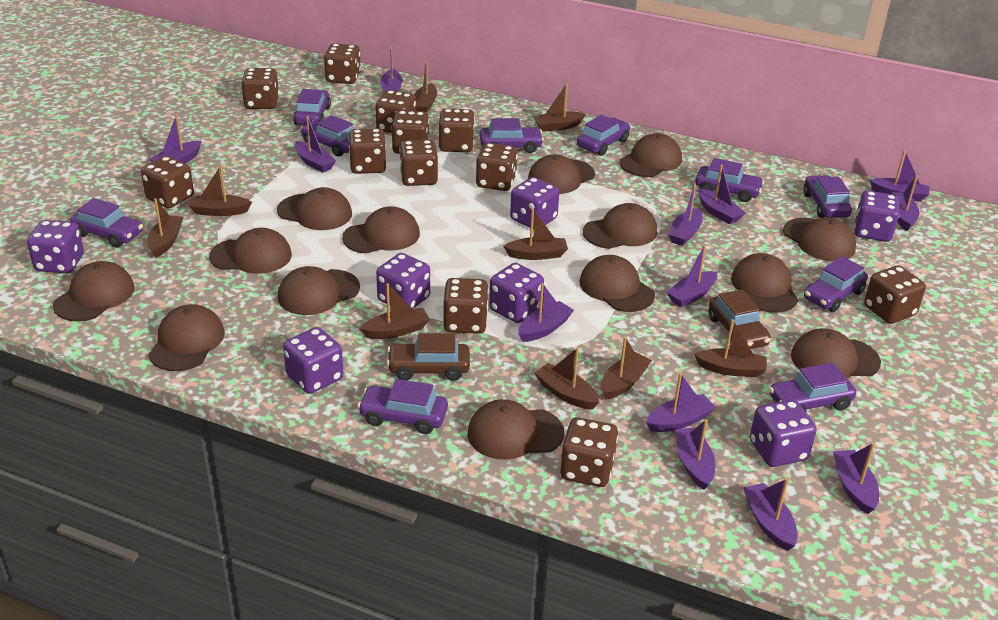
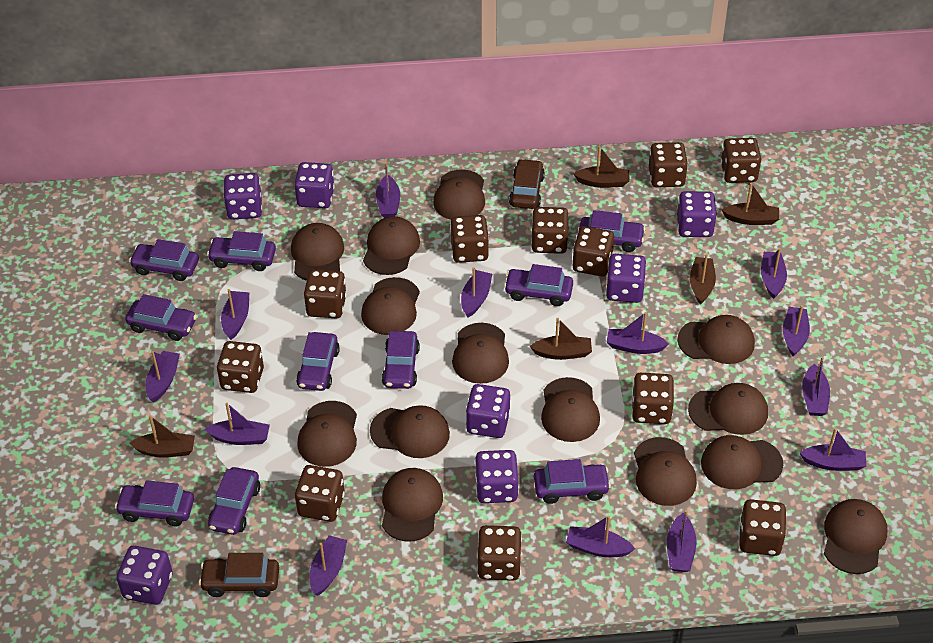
brown boat: 9 -> 5
brown dice: 12 -> 11

